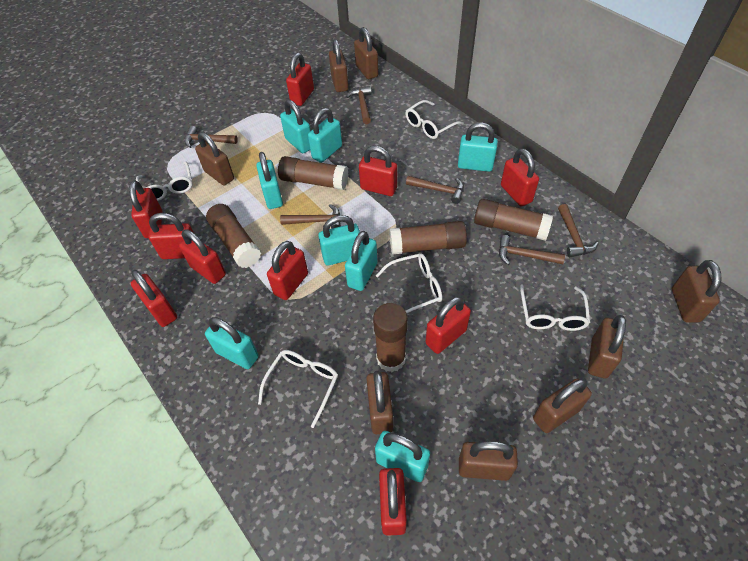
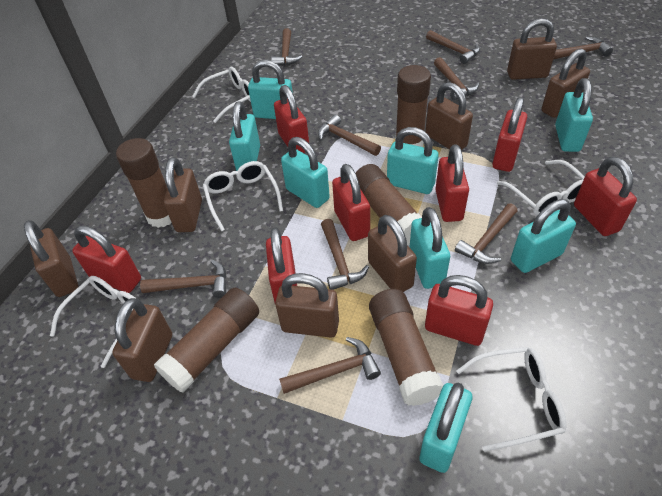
brown hammer: 6 -> 9
red padlock: 10 -> 8

